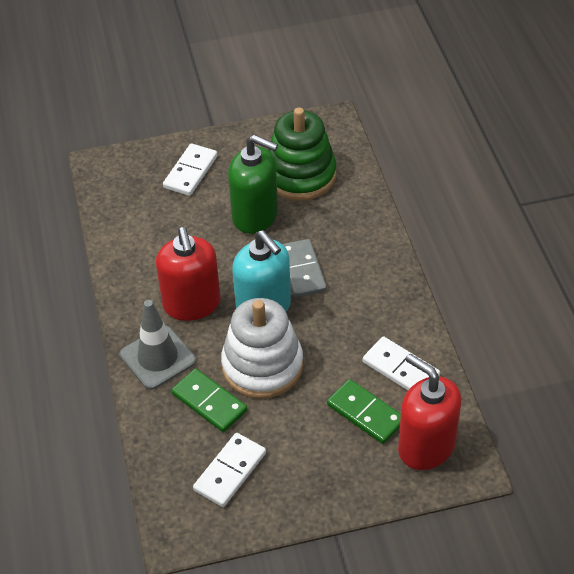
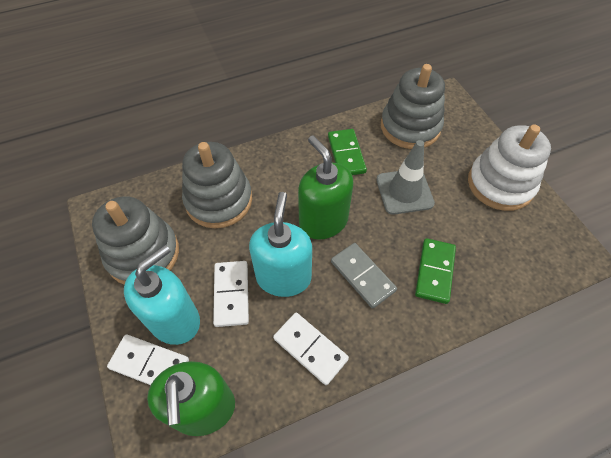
green soap dispenser: 1 -> 2
green stacking toy: 1 -> 0
grey stacking toy: 0 -> 3
red soap dispenser: 2 -> 0
turquoise soap dispenser: 1 -> 2

